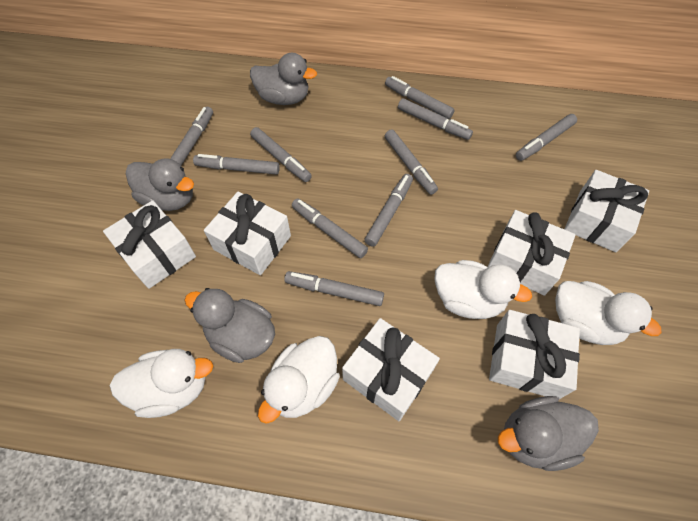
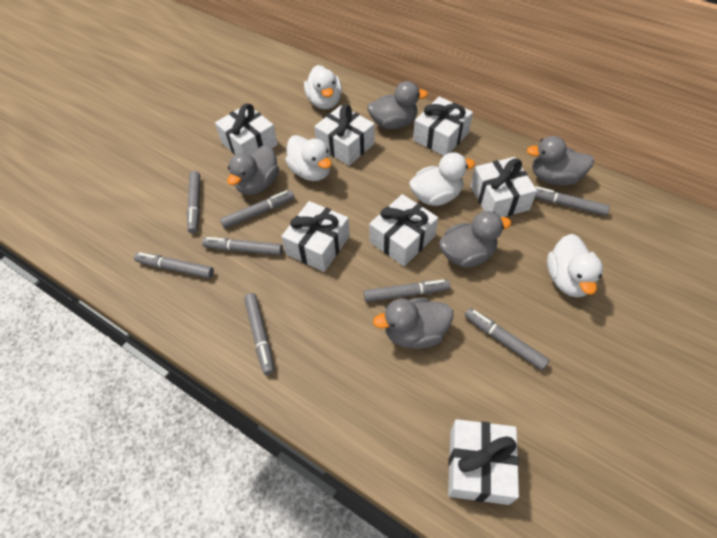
grey duck: 4 -> 5
grey marker: 10 -> 8
white gift: 6 -> 7

